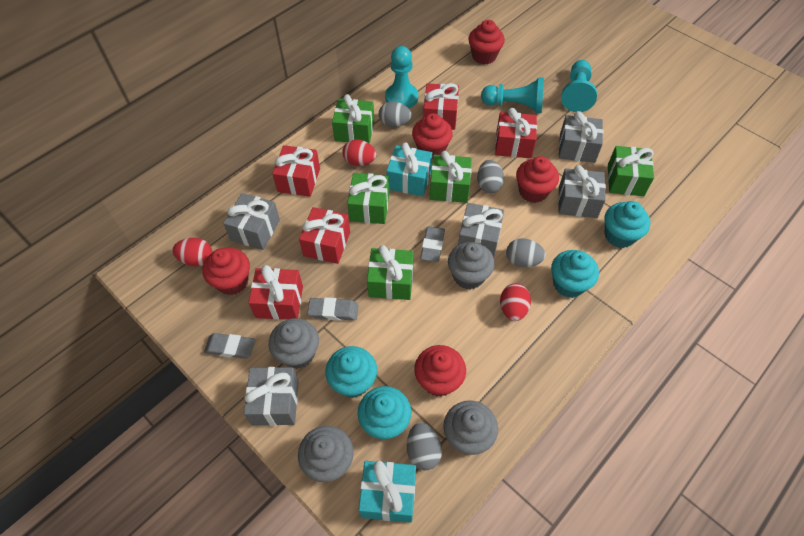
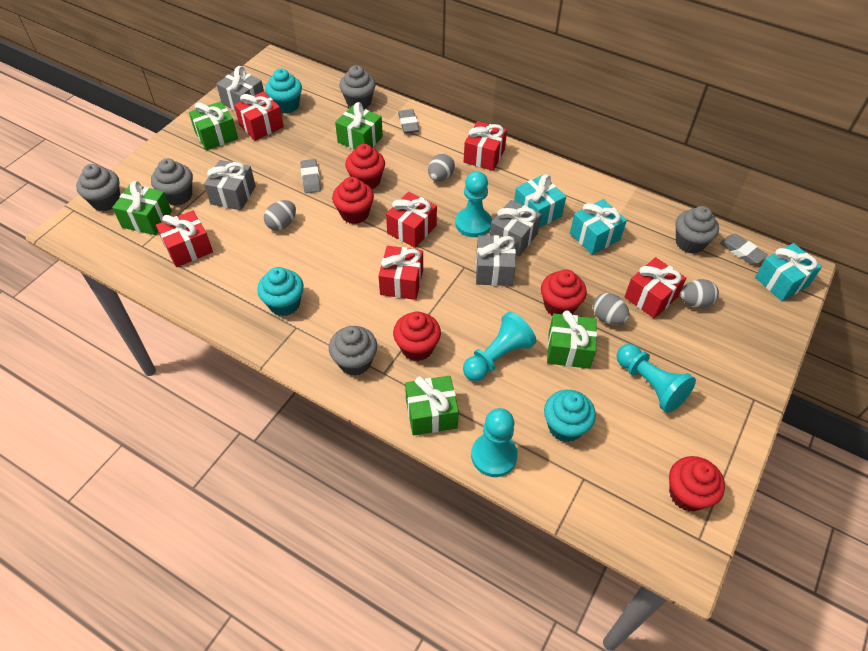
grey cupcake: 4 -> 5
grey gift: 5 -> 4
red egg: 3 -> 0
red gift: 5 -> 6
turquoise cupcake: 4 -> 3
turquoise gift: 2 -> 3
turquoise pawn: 3 -> 4

